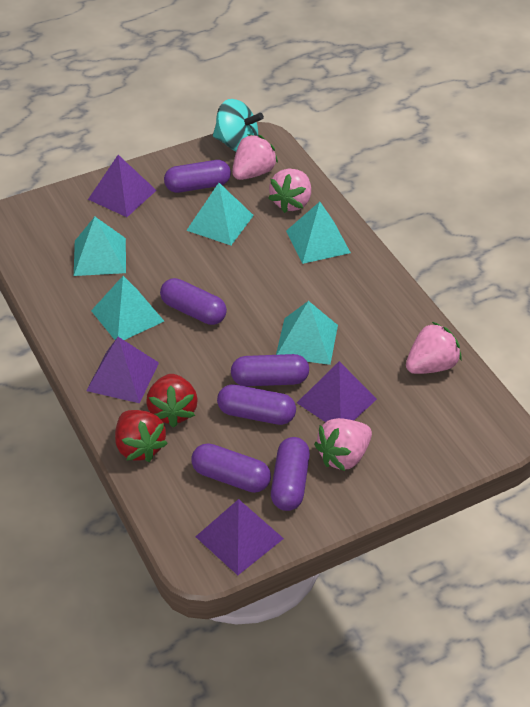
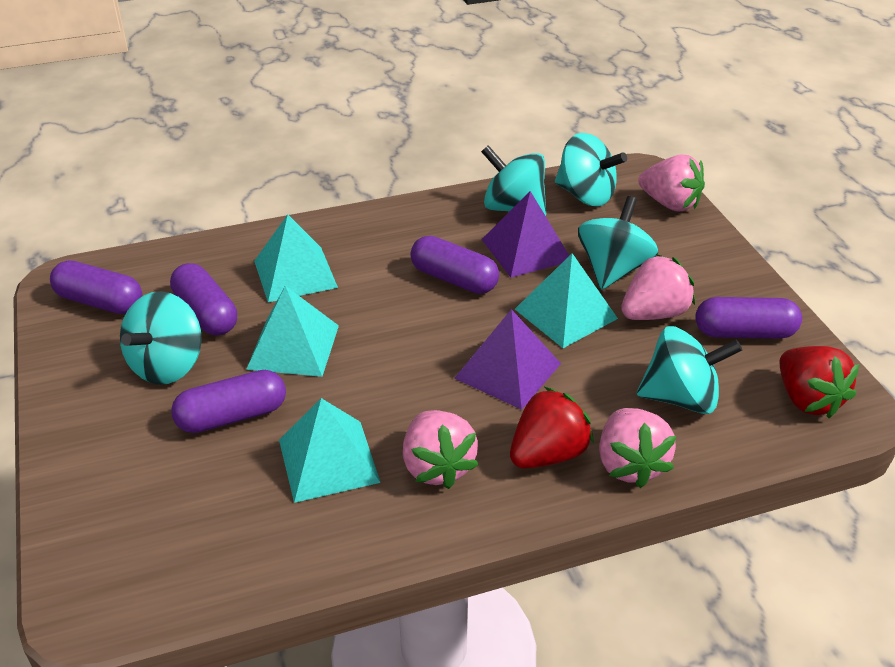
purple capsule: 6 -> 5
purple pyramid: 4 -> 2
turquoise pyramid: 5 -> 4
turquoise spinning top: 1 -> 5

